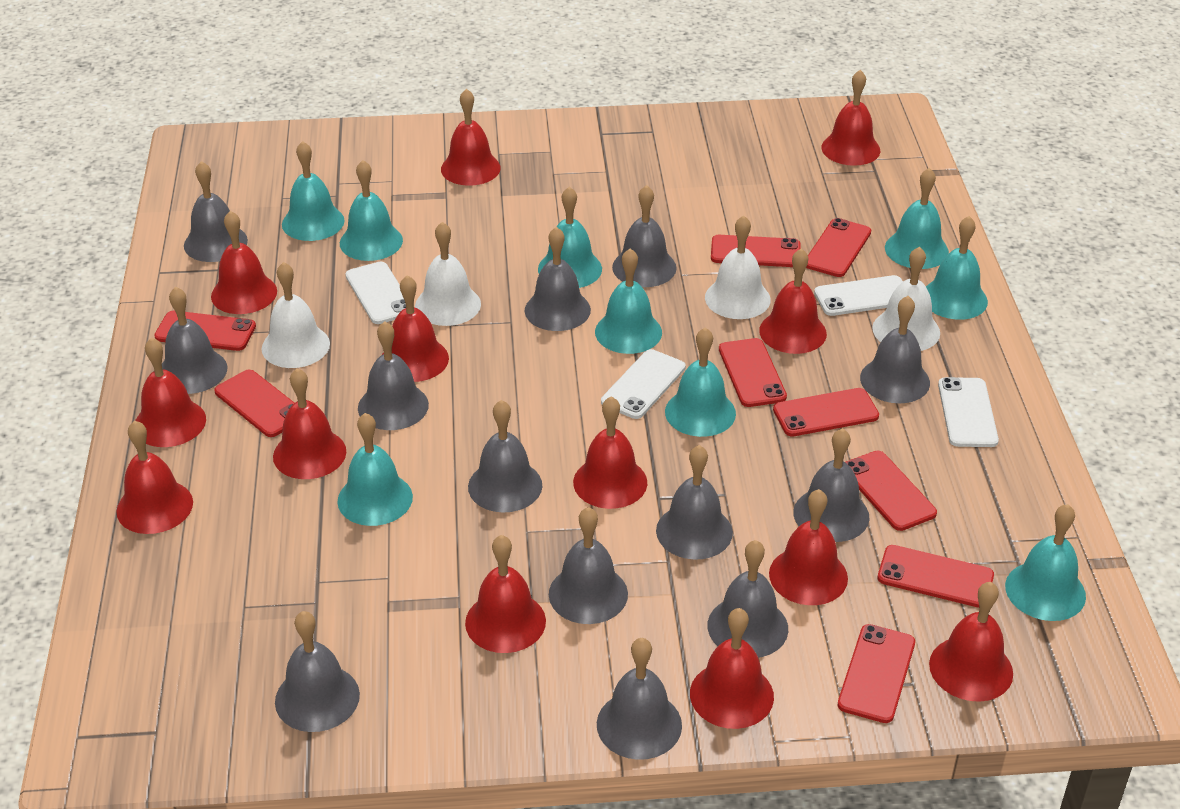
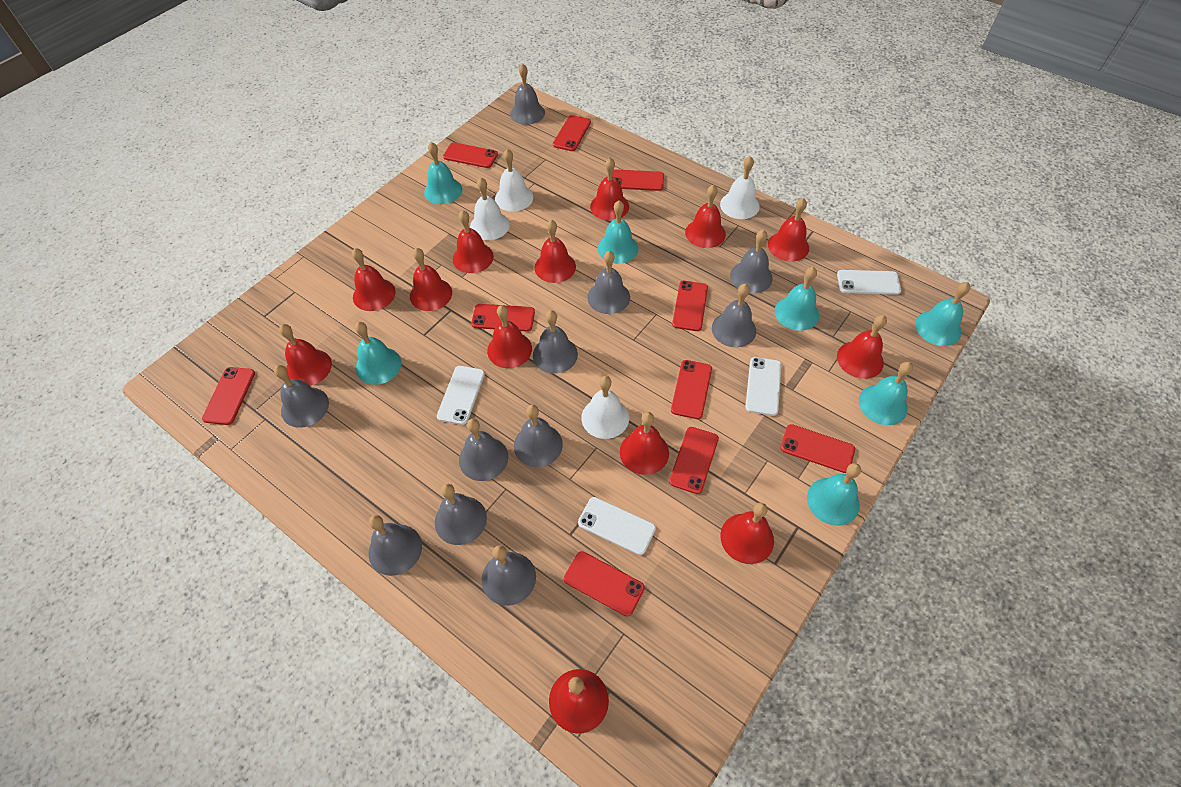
grey bell: 13 -> 11
red phone: 9 -> 10
turquoise bell: 9 -> 7

